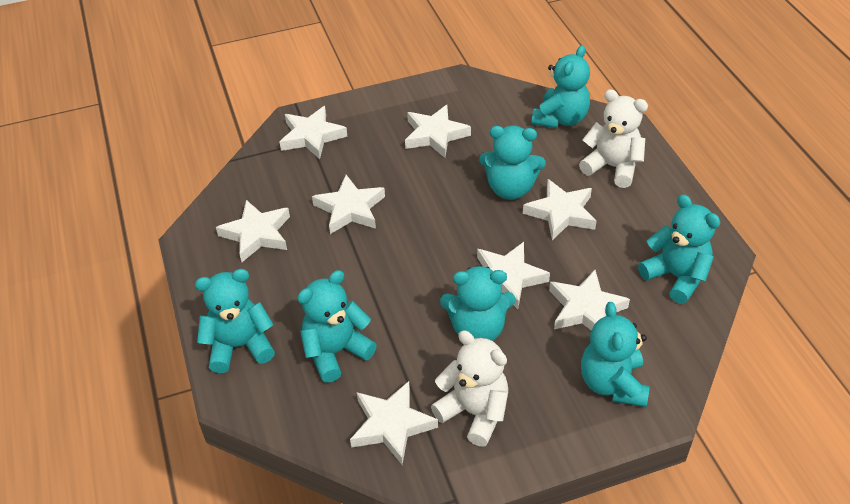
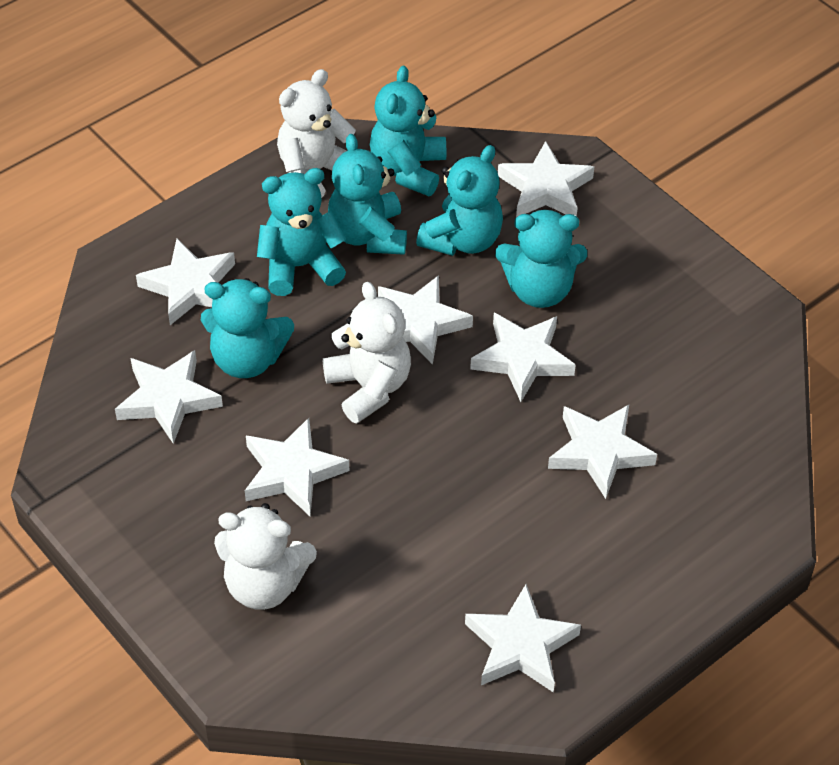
turquoise teddy bear: 7 -> 6
white teddy bear: 2 -> 3

